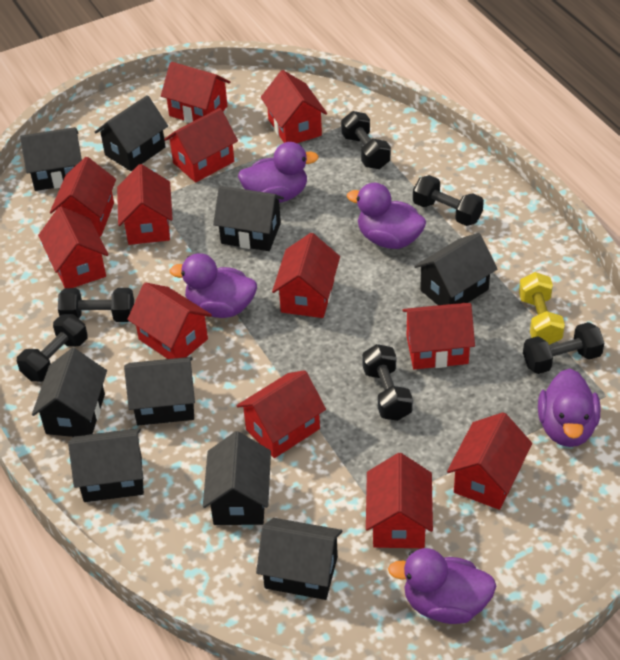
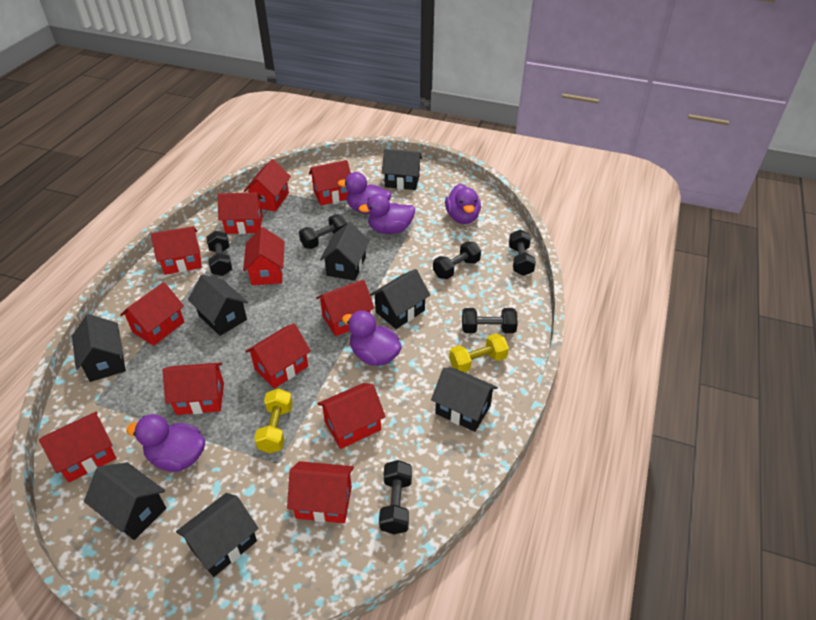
black house: 9 -> 8
yellow dumbbell: 1 -> 2

